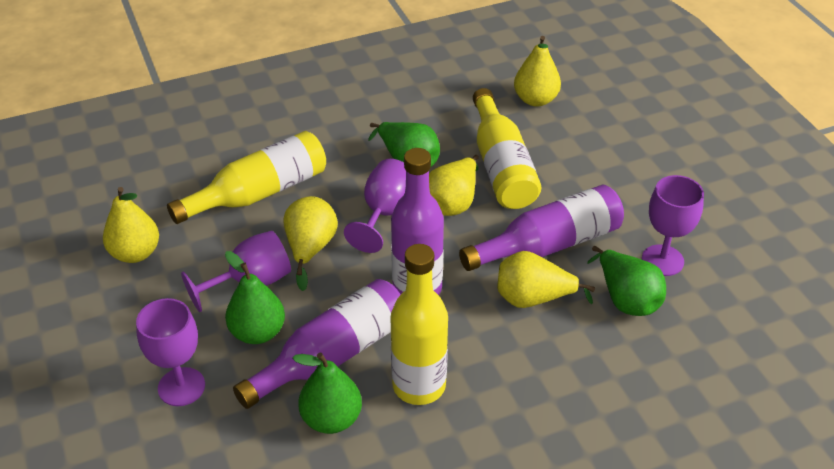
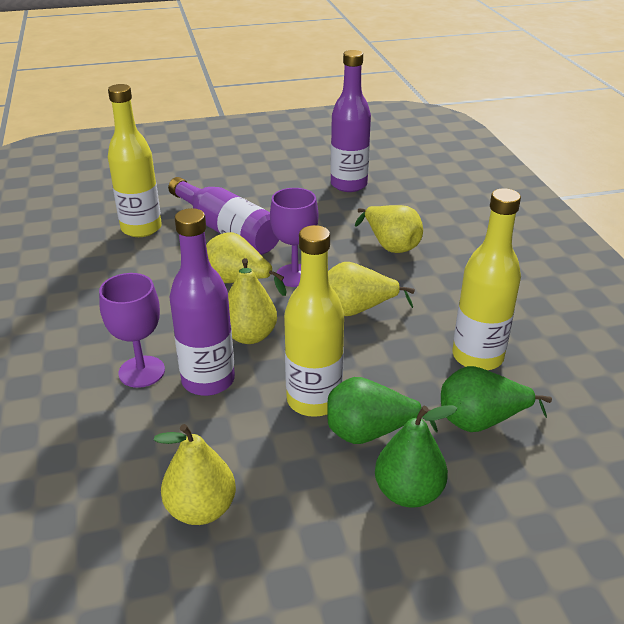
green pear: 4 -> 3
purple goblet: 4 -> 2

